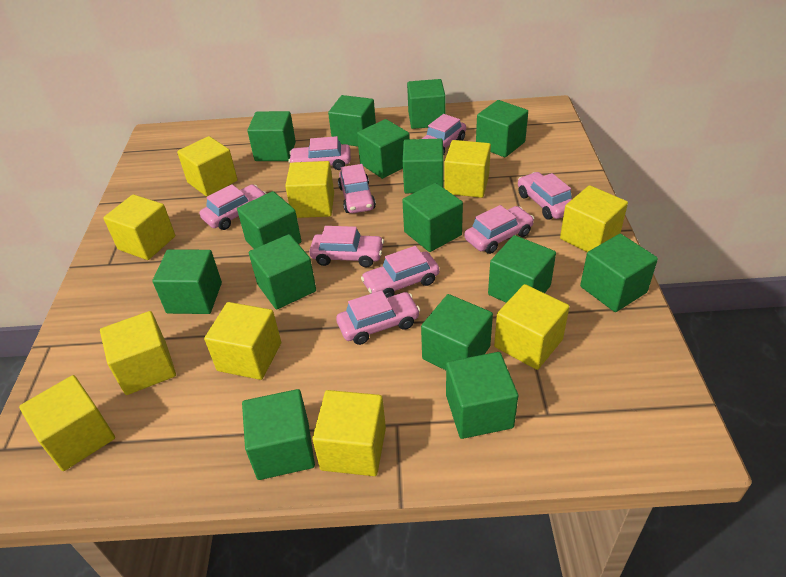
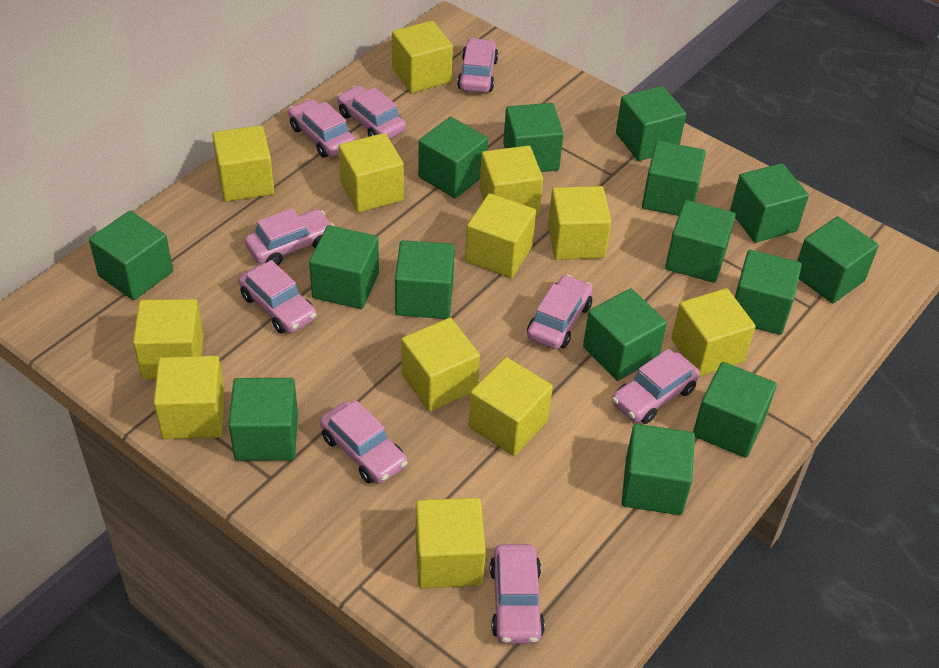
yellow cube: 10 -> 12

